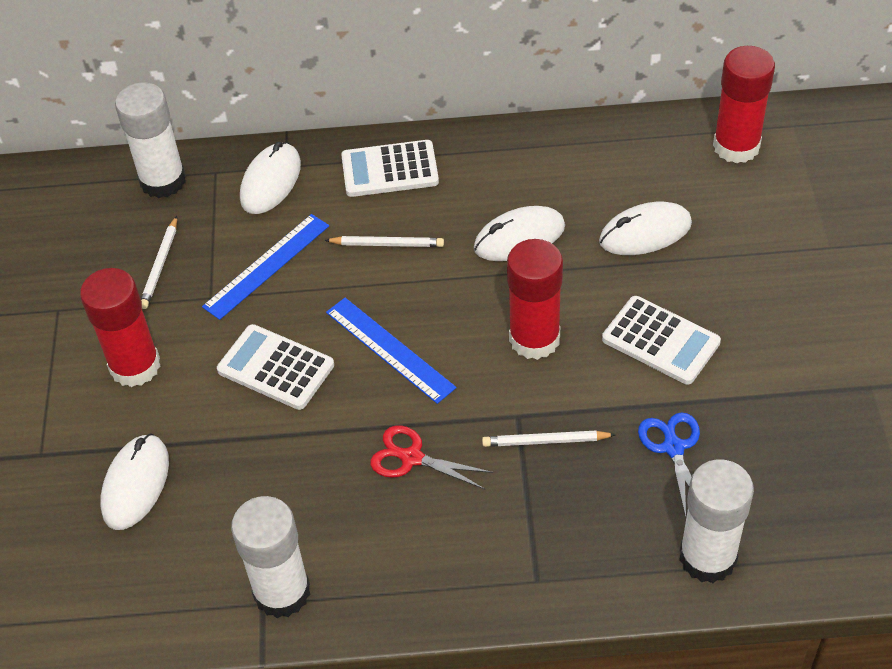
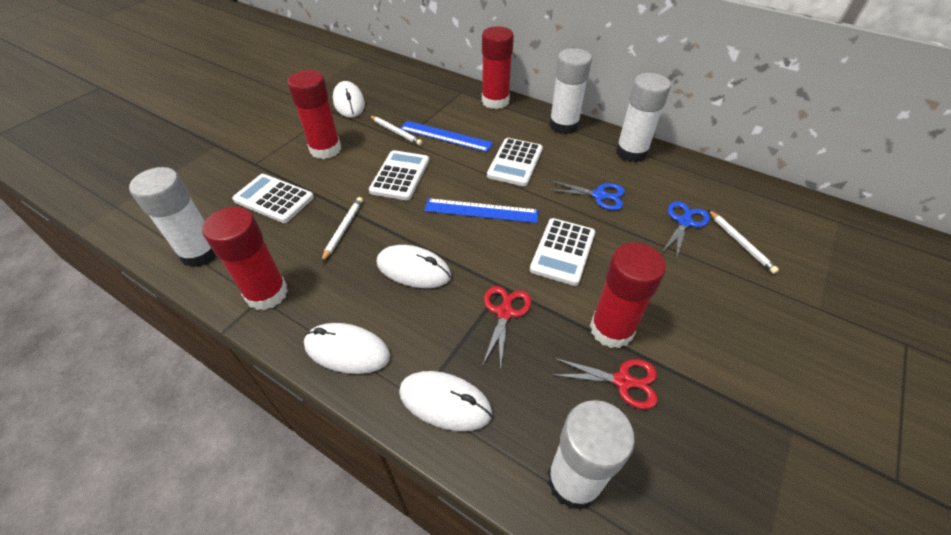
blue scissors: 1 -> 2
red glue stick: 3 -> 4
red scissors: 1 -> 2
white calculator: 3 -> 4
white glue stick: 3 -> 4

